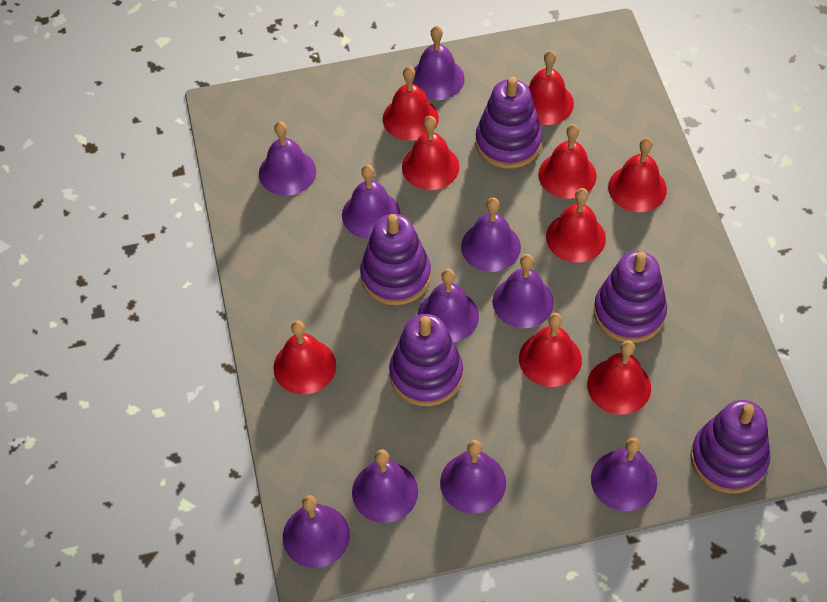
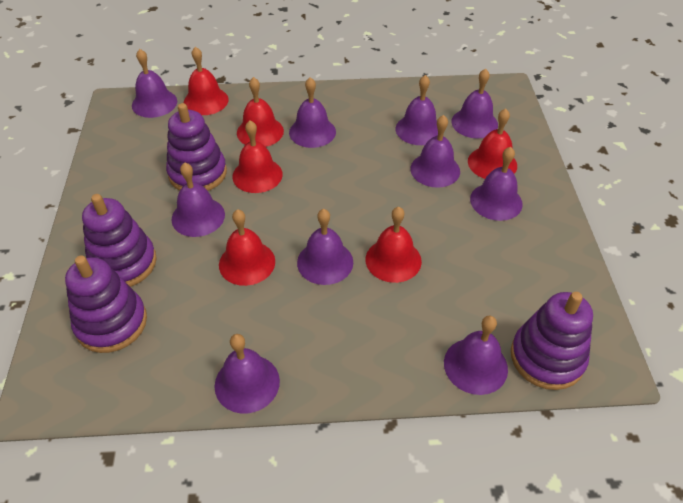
purple stacking toy: 5 -> 4
red bell: 9 -> 6

